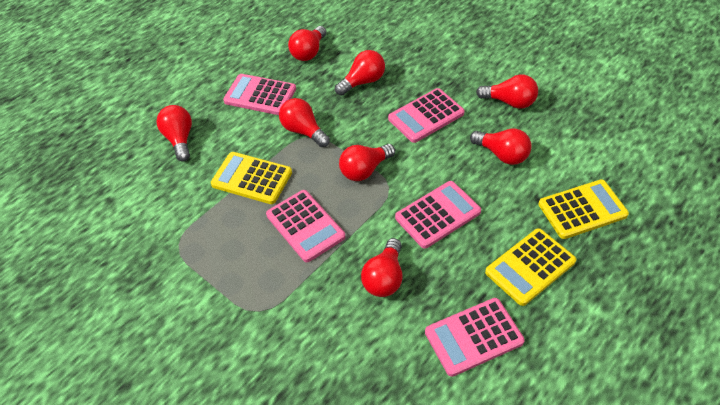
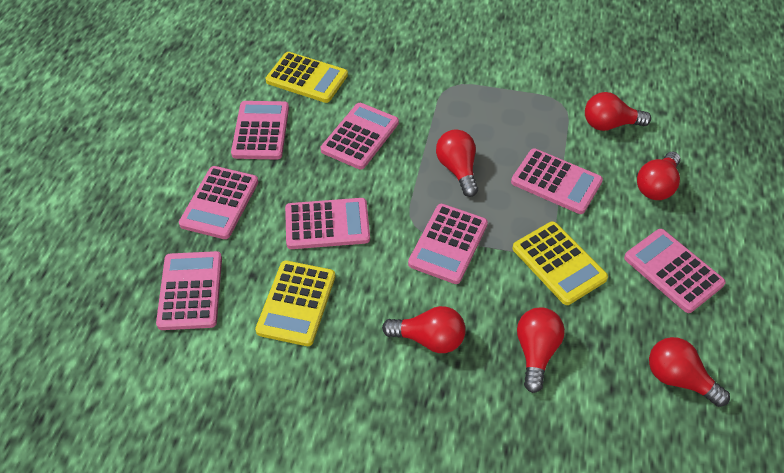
pink calculator: 5 -> 8
red light bulb: 8 -> 6

